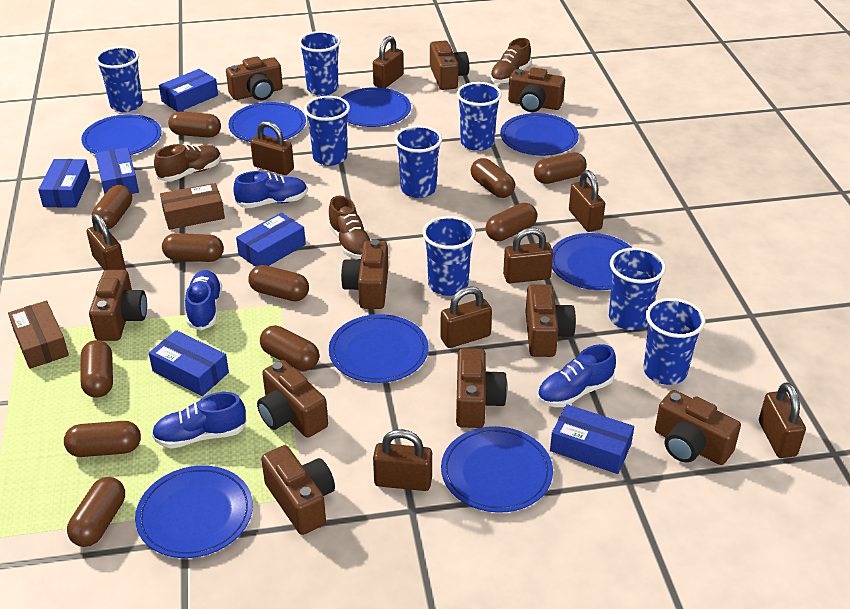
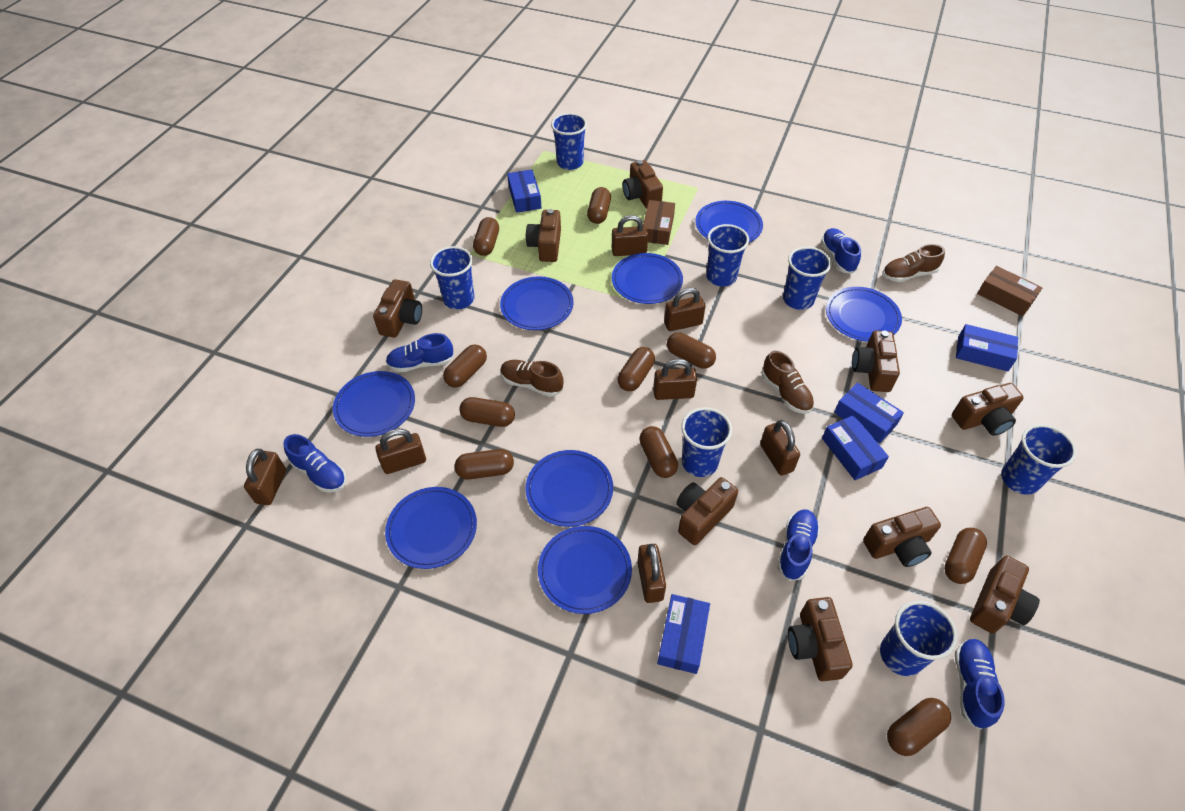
blue box: 6 -> 5
blue cup: 8 -> 7
blue shoe: 4 -> 5
brown camera: 10 -> 9
brown capsule: 11 -> 10
brown padlock: 8 -> 7

